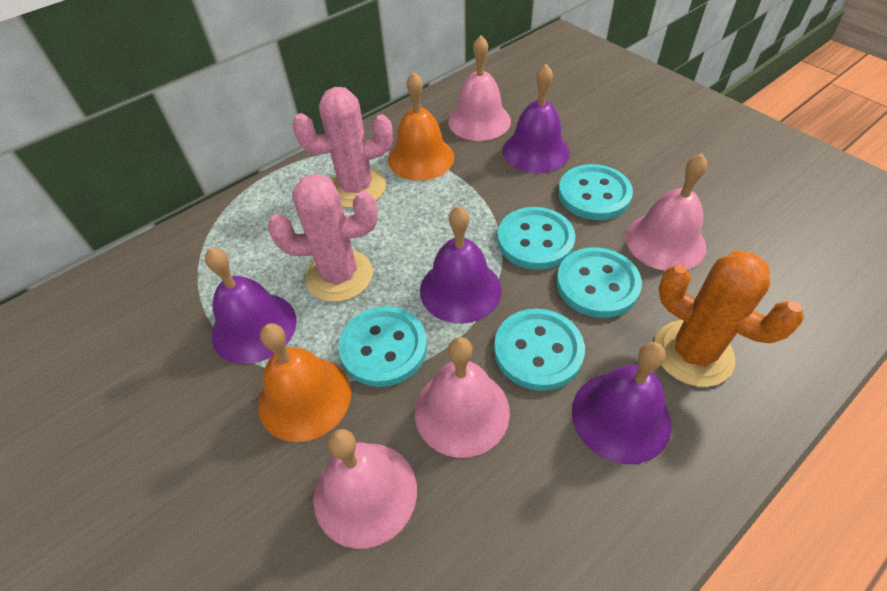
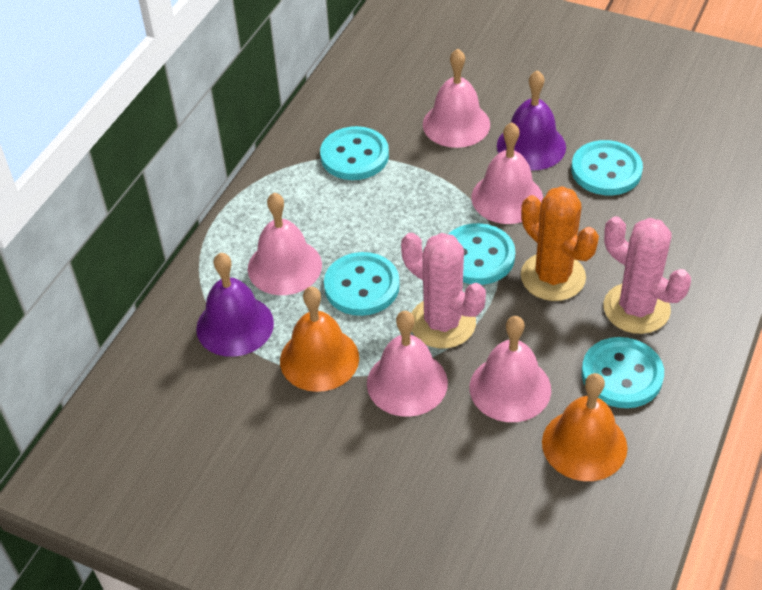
pink bell: 4 -> 5
purple bell: 4 -> 2

